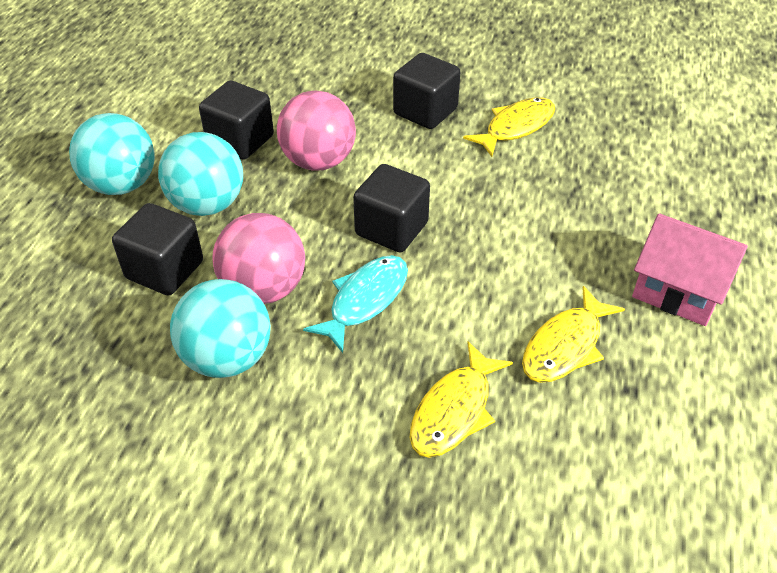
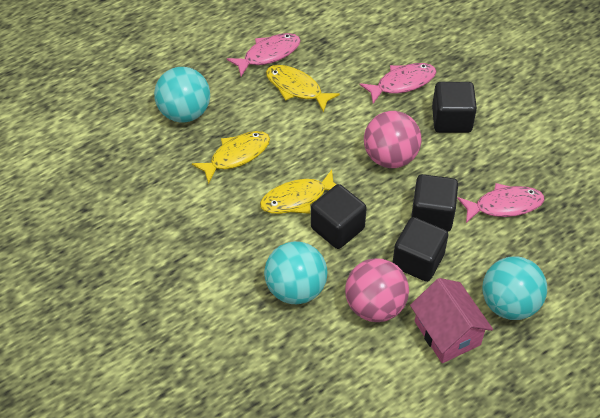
pink fish: 0 -> 3
turquoise fish: 1 -> 0

